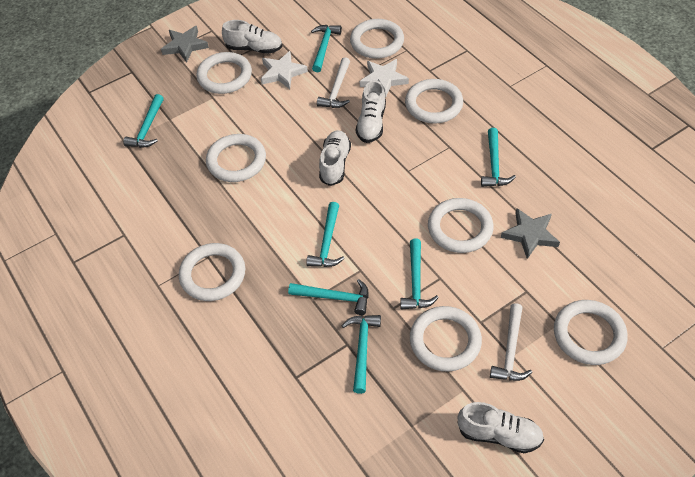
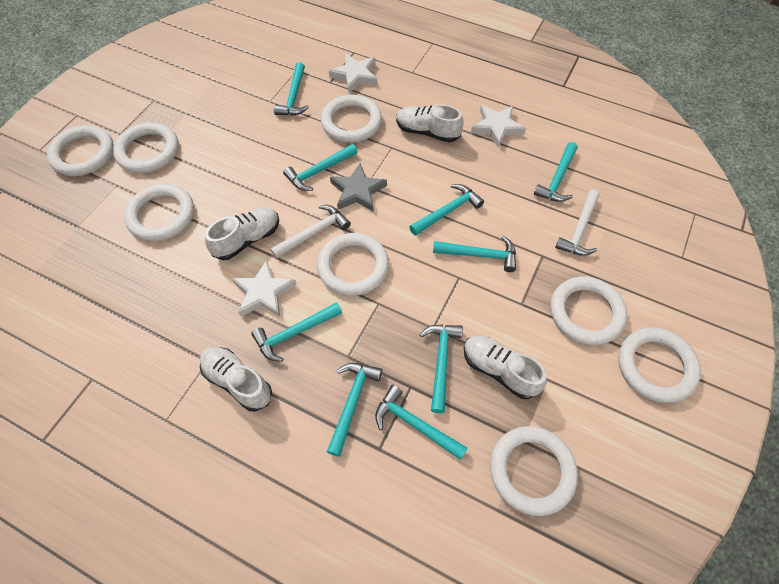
grey star: 2 -> 1
turquoise hammer: 7 -> 9
white star: 2 -> 3

